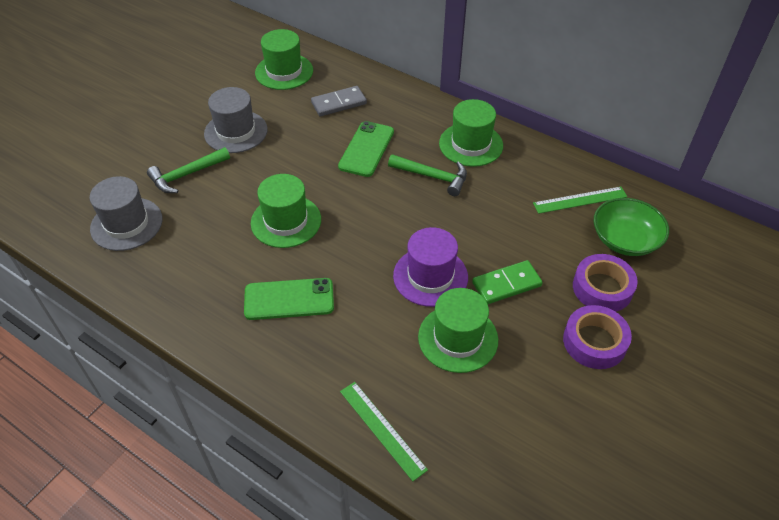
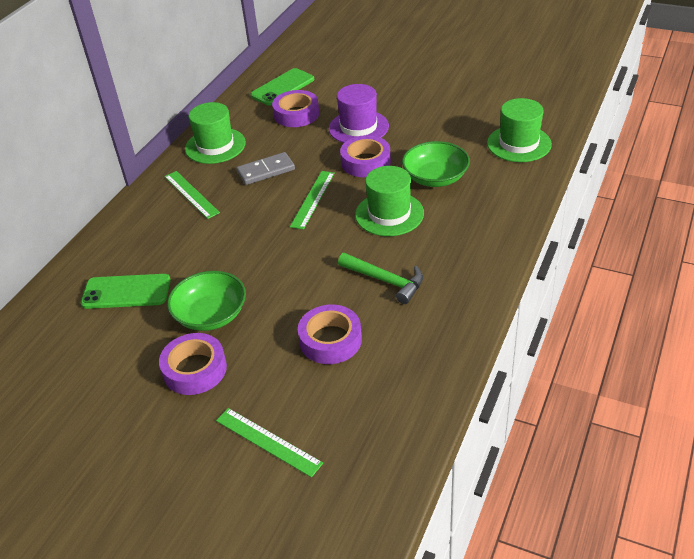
green bowl: 1 -> 2
green domino: 1 -> 0
green hammer: 2 -> 1
green hat: 4 -> 3
green ruler: 2 -> 3
grey hat: 2 -> 0
purple tape: 2 -> 4

